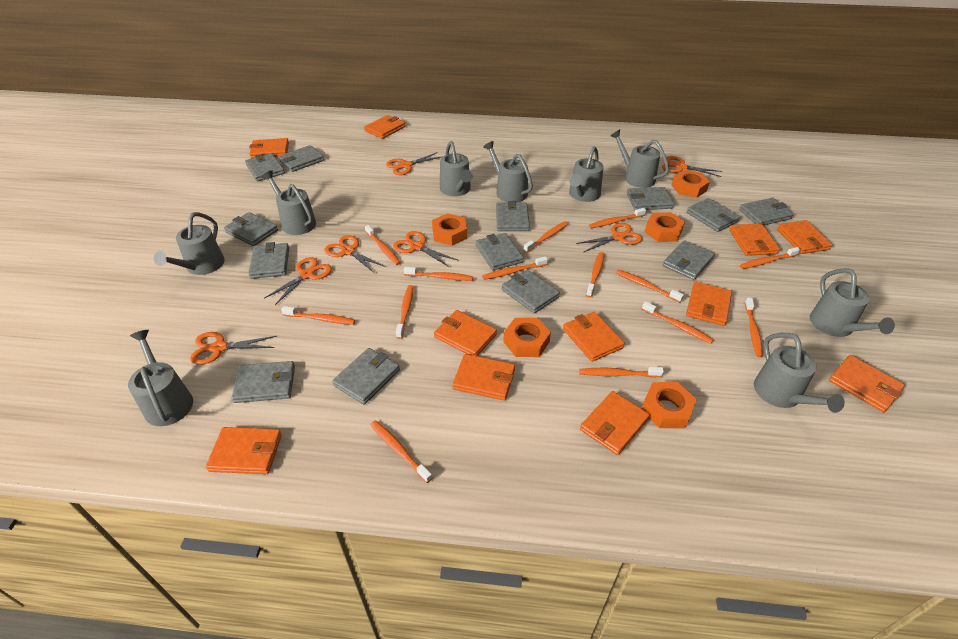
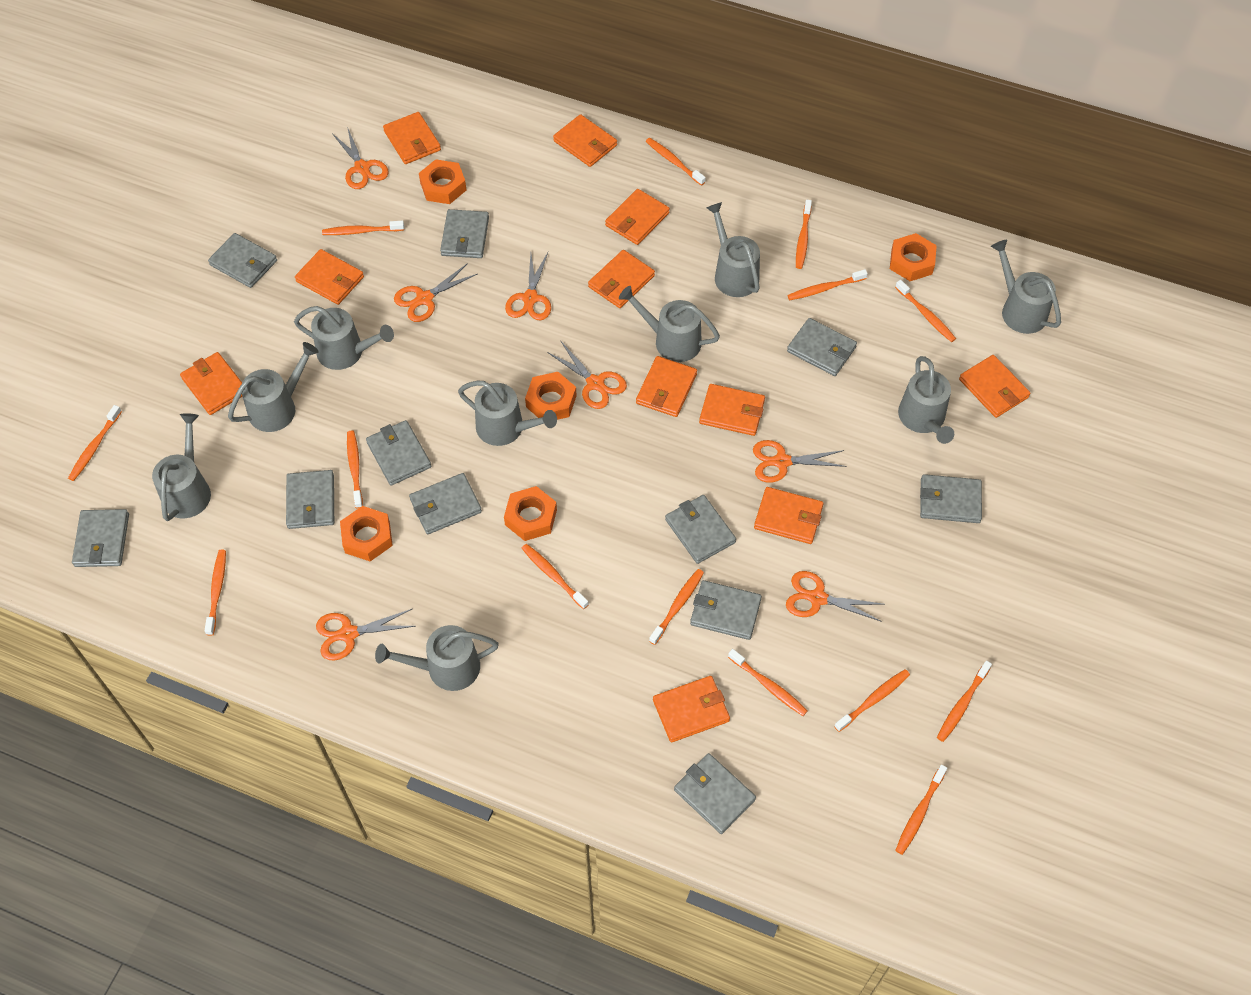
grey wallet: 13 -> 11

